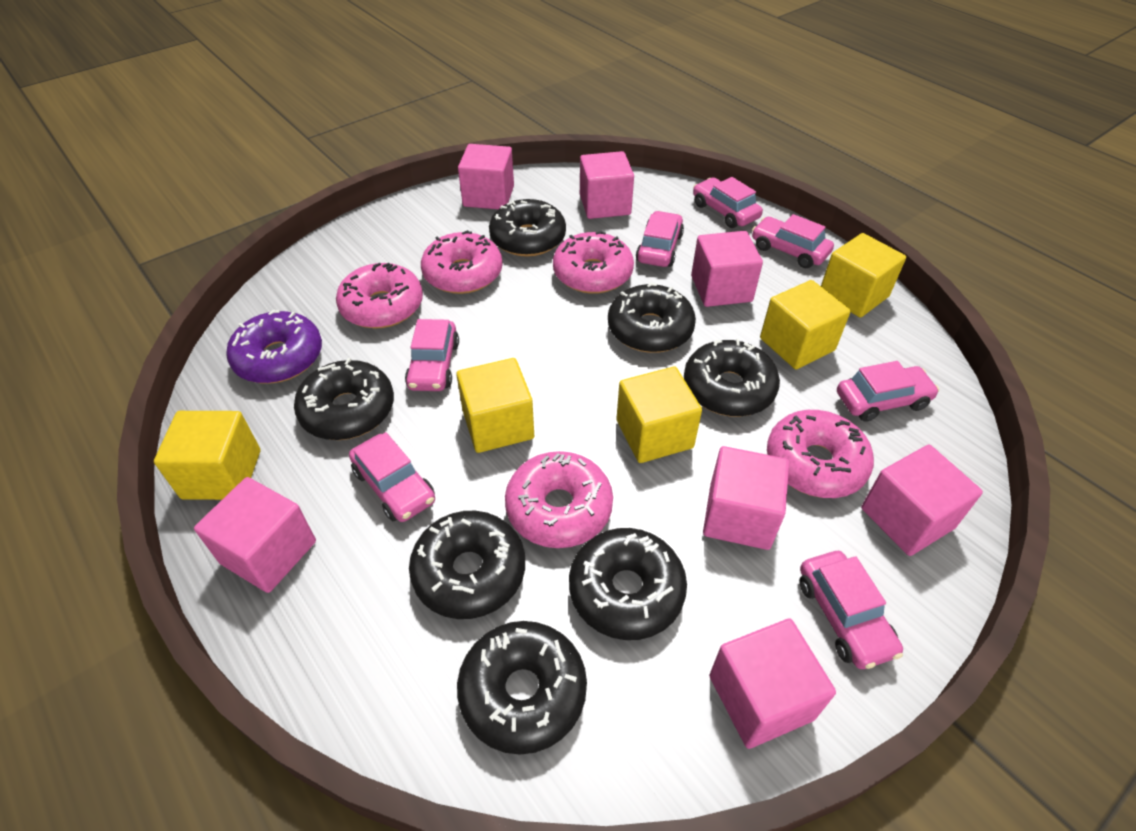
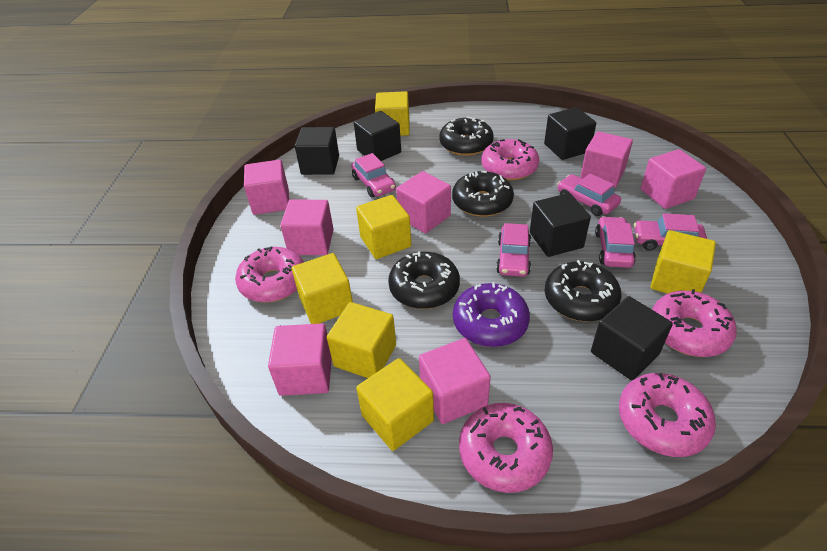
black cube: 0 -> 5
black donut: 7 -> 4
pink car: 7 -> 5
yellow cube: 5 -> 6

